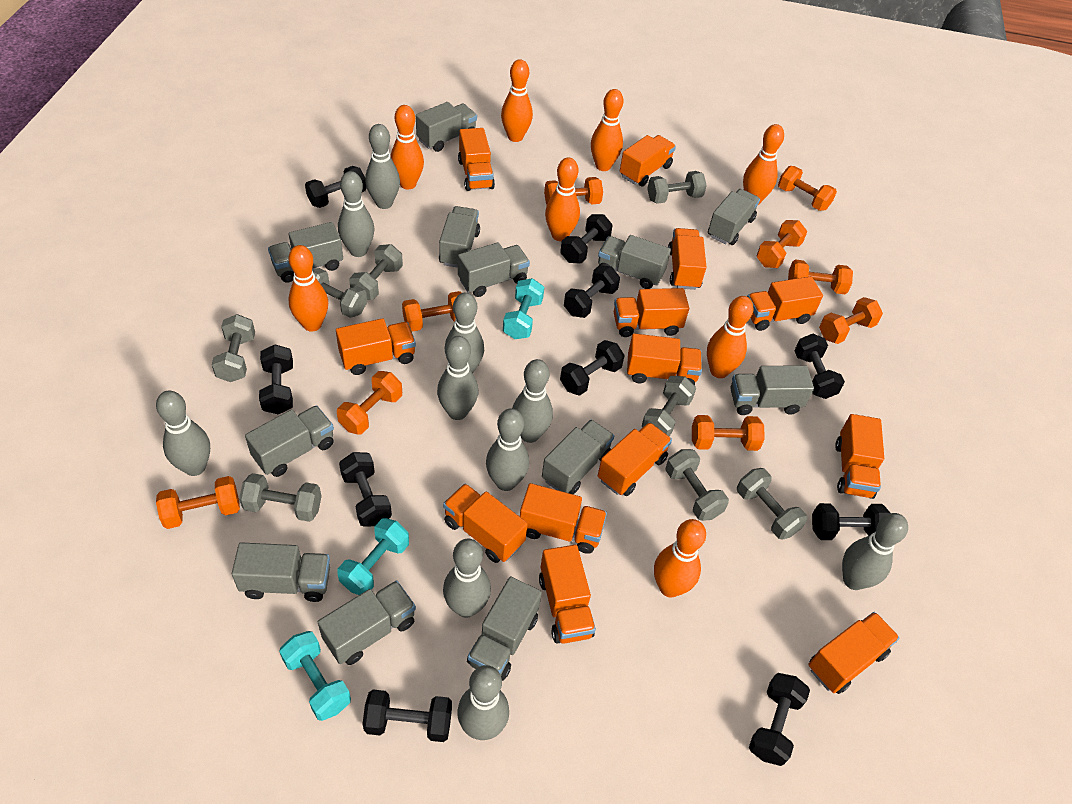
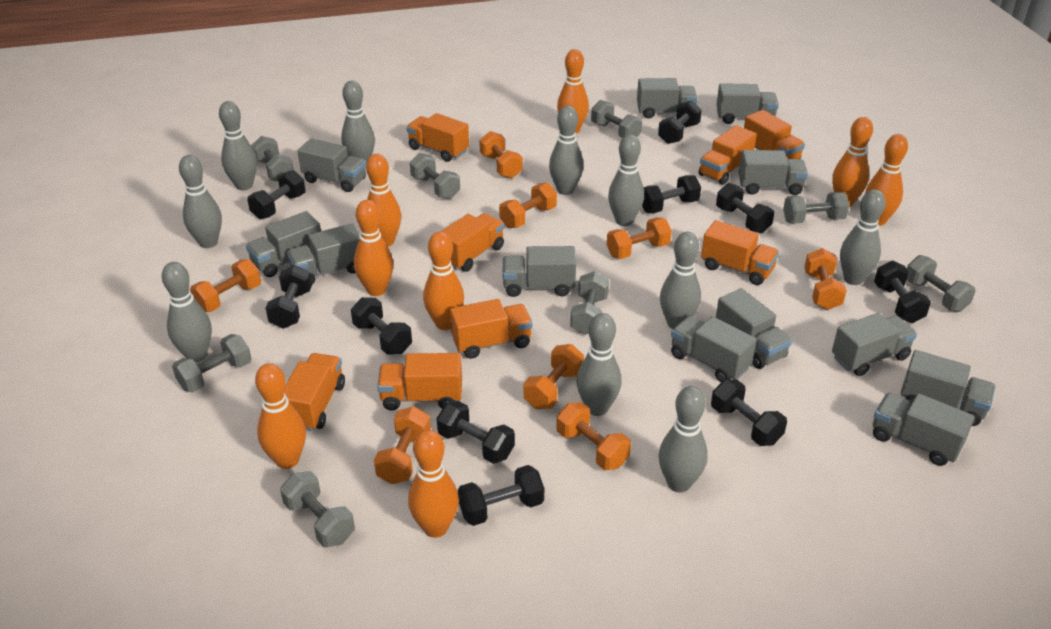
orange dumbbell: 9 -> 8
orange truck: 13 -> 8
turquoise dumbbell: 3 -> 0

